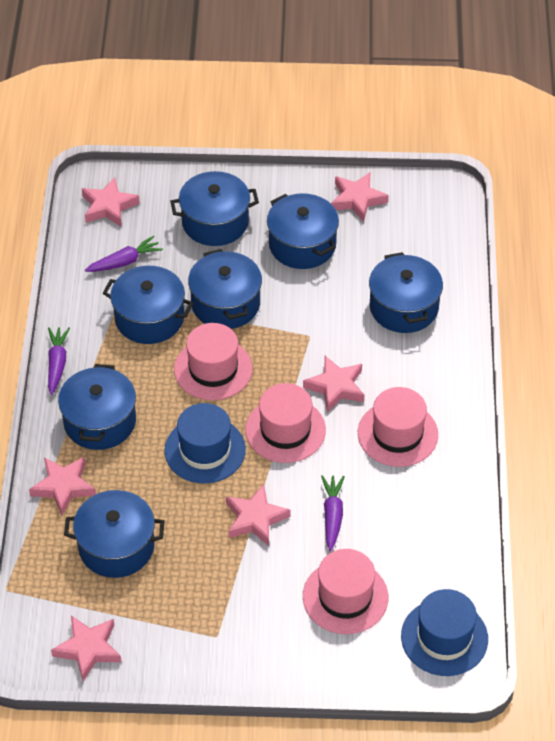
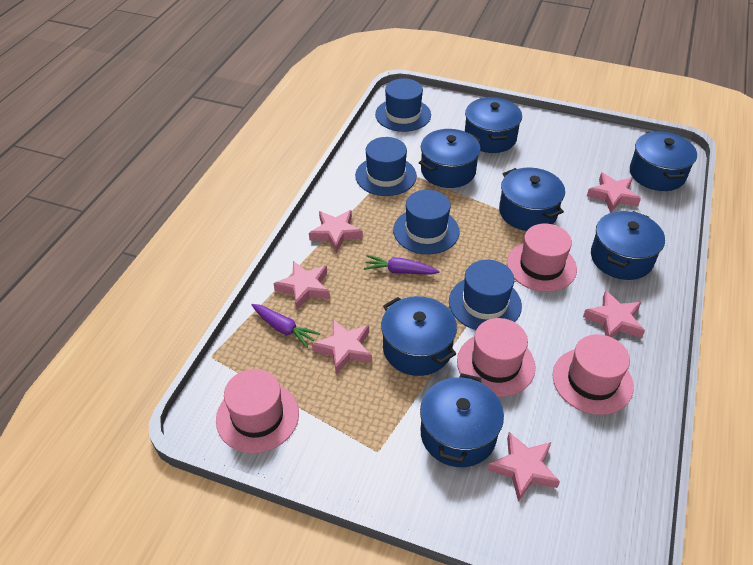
blue hat: 2 -> 4
purple carrot: 3 -> 2

